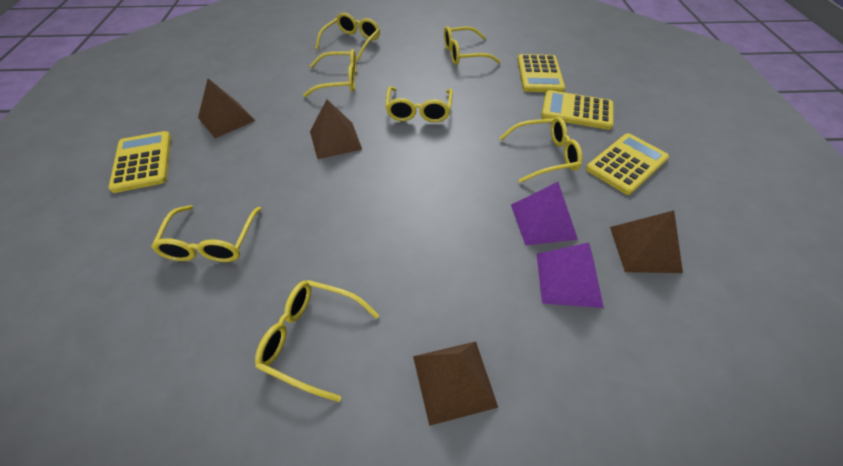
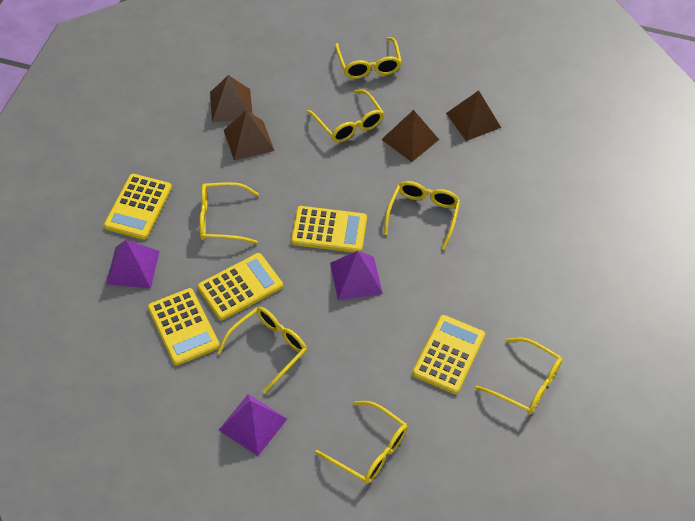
purple pyramid: 2 -> 3
yellow calculator: 4 -> 5

